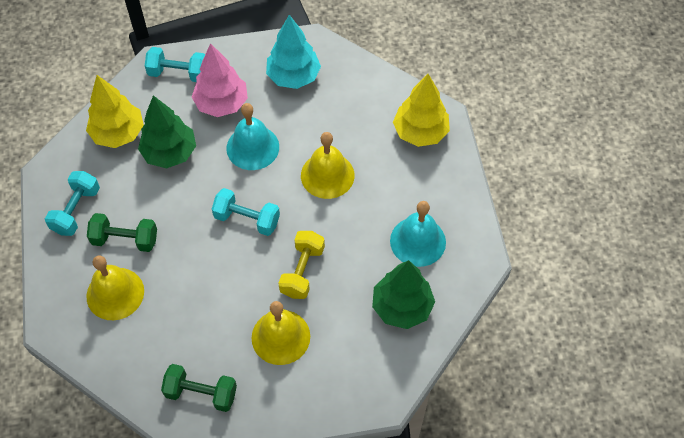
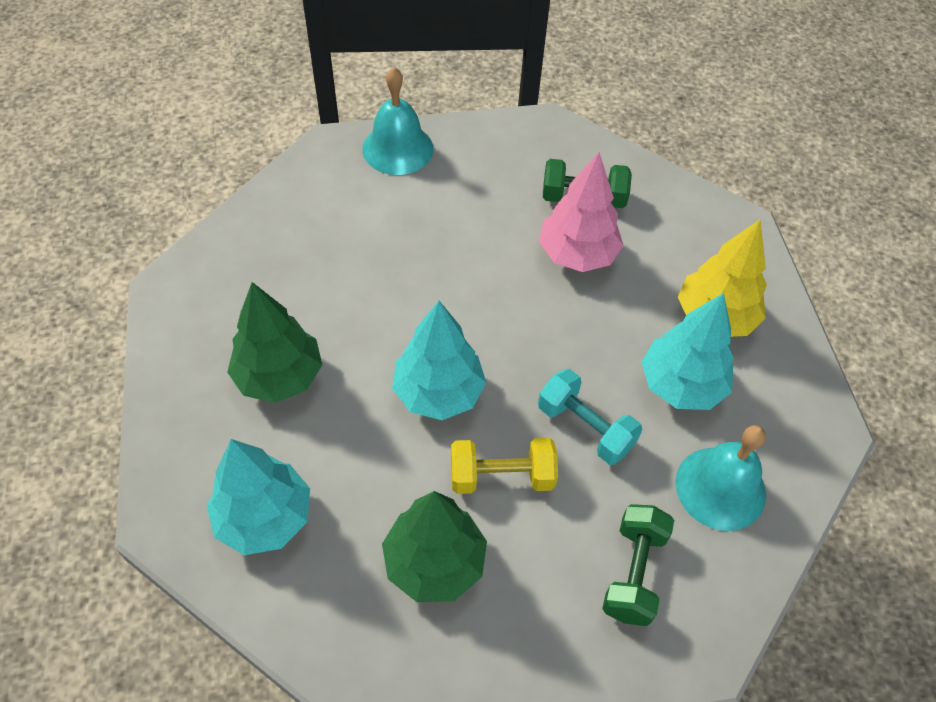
turquoise dumbbell: 3 -> 1
turquoise tree: 1 -> 3
yellow bell: 3 -> 0
yellow tree: 2 -> 1

